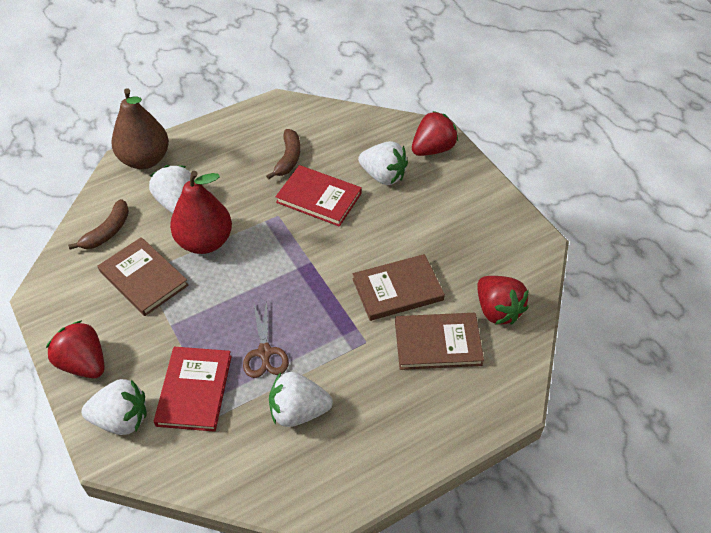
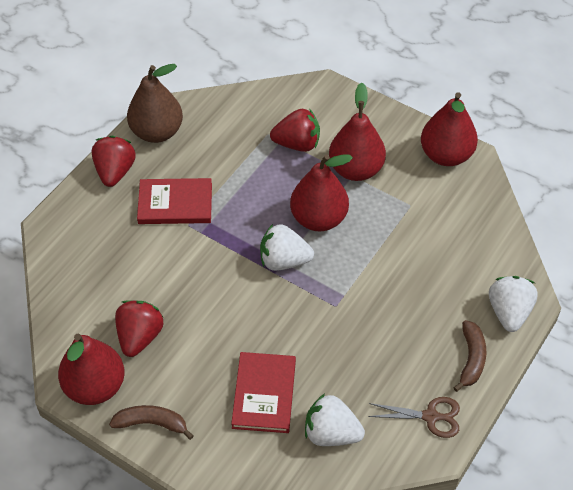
brown book: 3 -> 0
red pear: 1 -> 4
white strawberry: 4 -> 3

